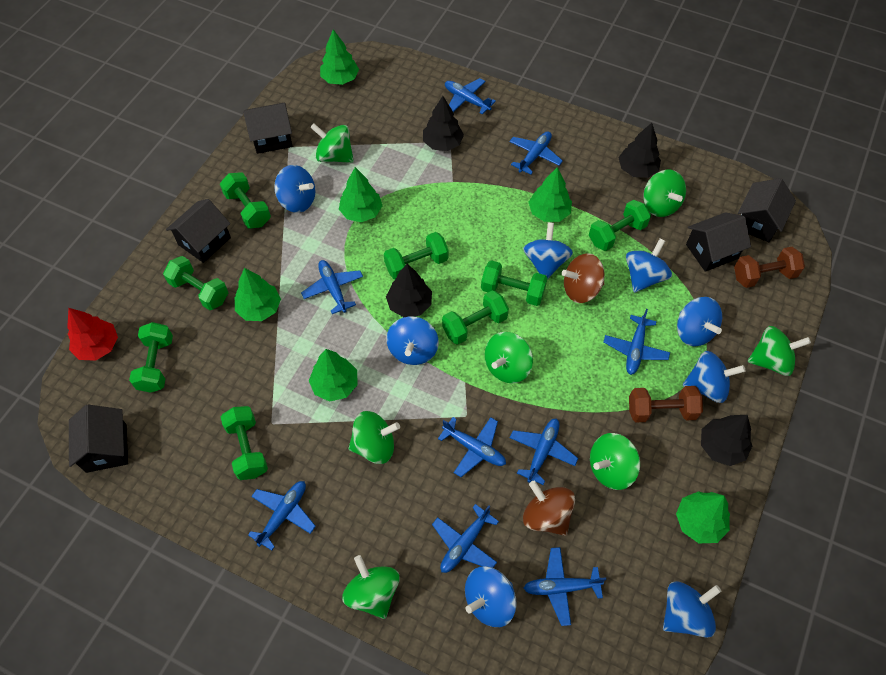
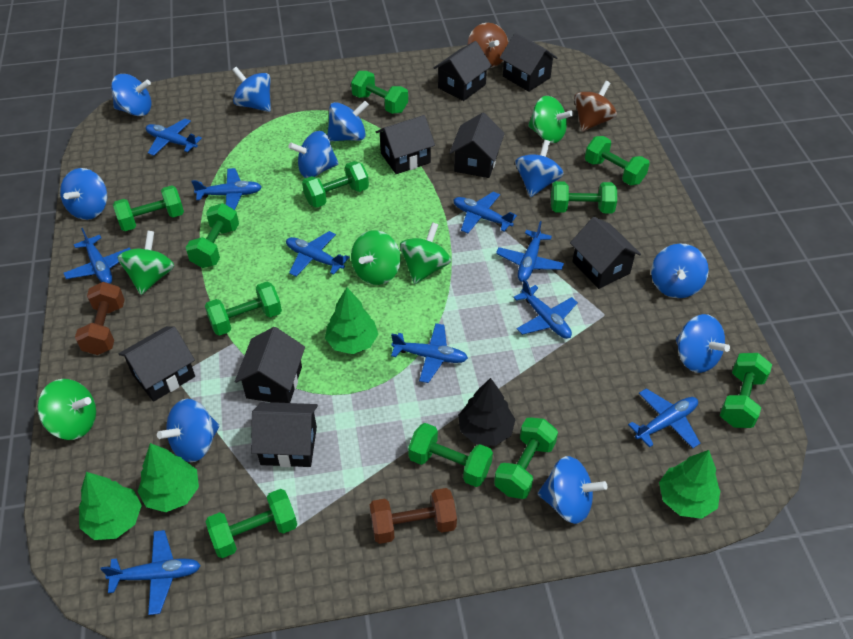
black house: 5 -> 8
black tree: 4 -> 1
blue plane: 9 -> 10
blue spinning top: 8 -> 10
green dumbbell: 8 -> 11
green spinning top: 7 -> 5
green tree: 6 -> 4
red tree: 1 -> 0

